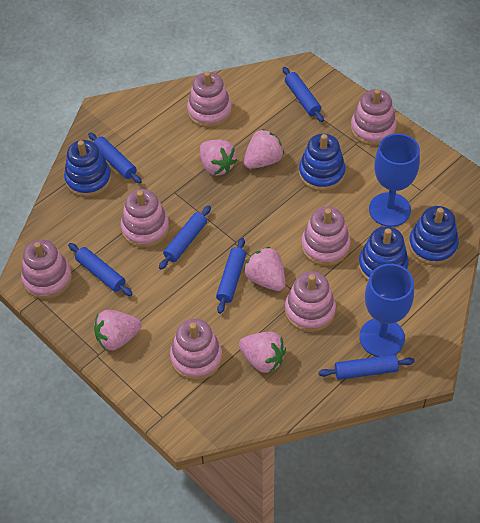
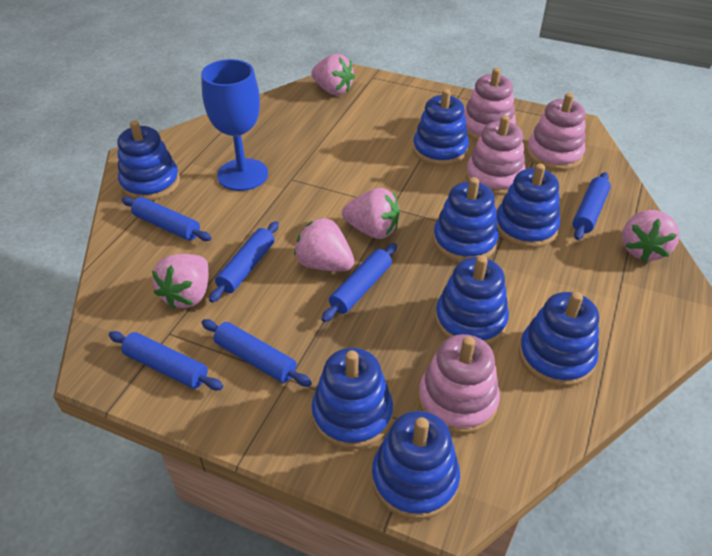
blue goblet: 2 -> 1
blue stacking toy: 4 -> 8
pink stacking toy: 7 -> 4

